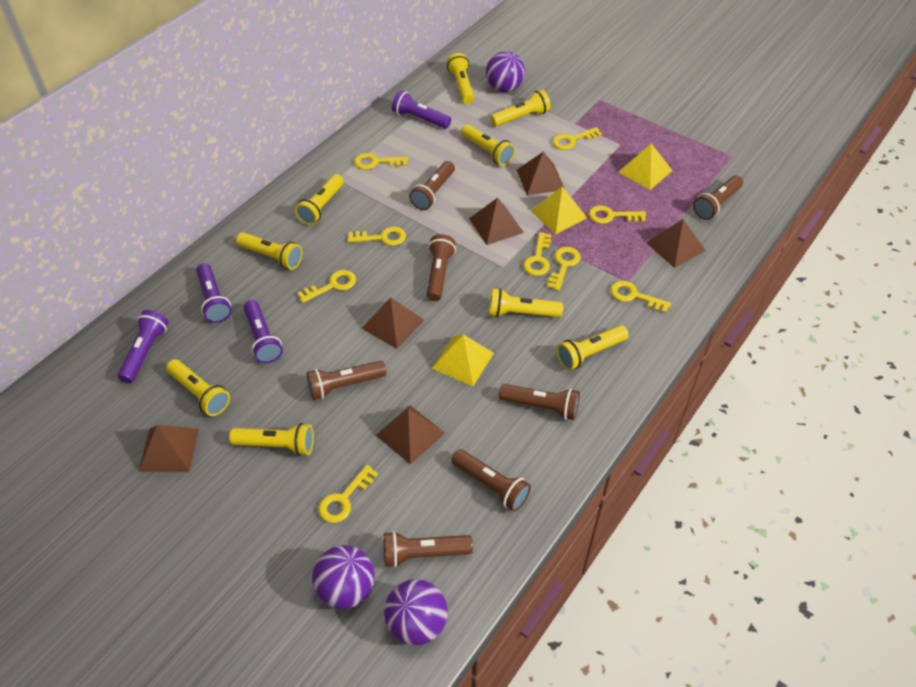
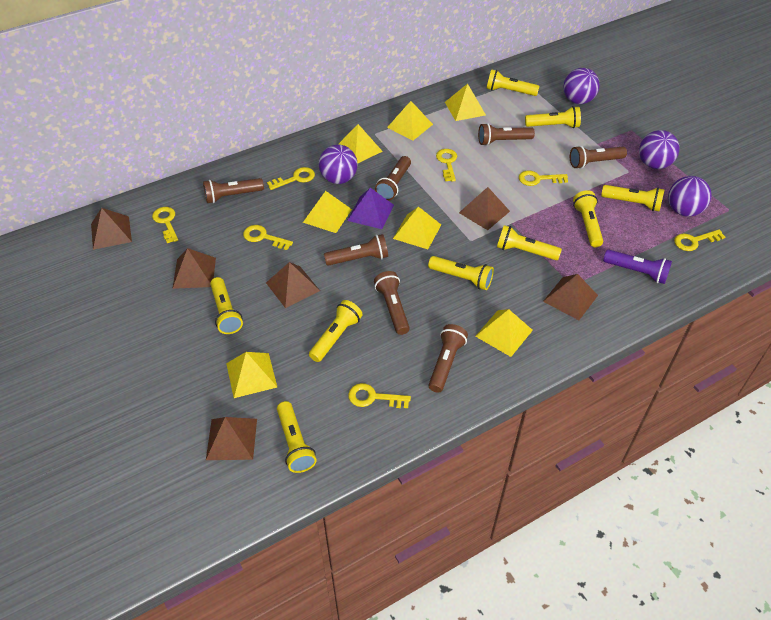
purple ball: 3 -> 4
purple flashlight: 4 -> 1
purple pyramid: 0 -> 1
yellow key: 9 -> 7
yellow pyramid: 3 -> 7

